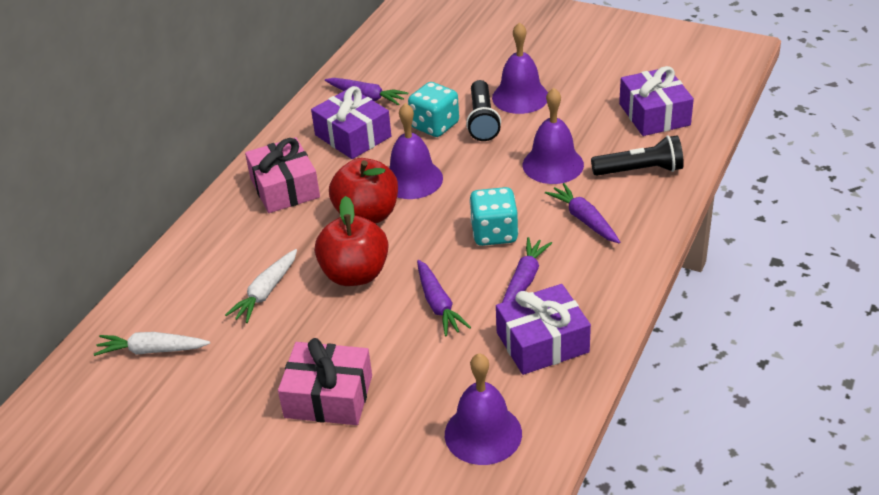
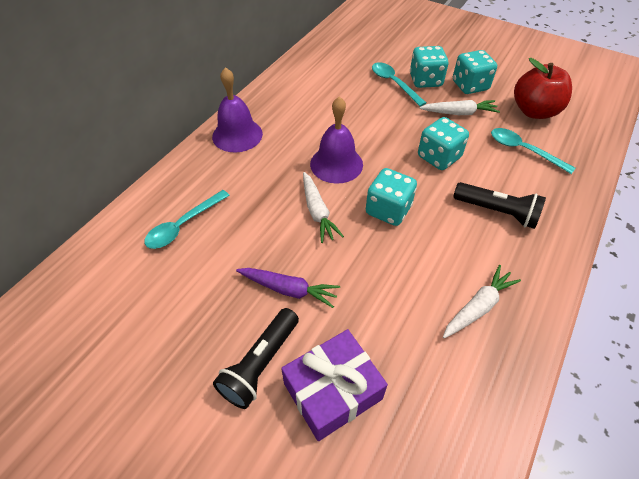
pink gift: 2 -> 0
purple bell: 4 -> 2
purple carrot: 4 -> 1
purple gift: 3 -> 1
red apple: 2 -> 1
turquoise dice: 2 -> 4
turquoise spoon: 0 -> 3
white carrot: 2 -> 3

